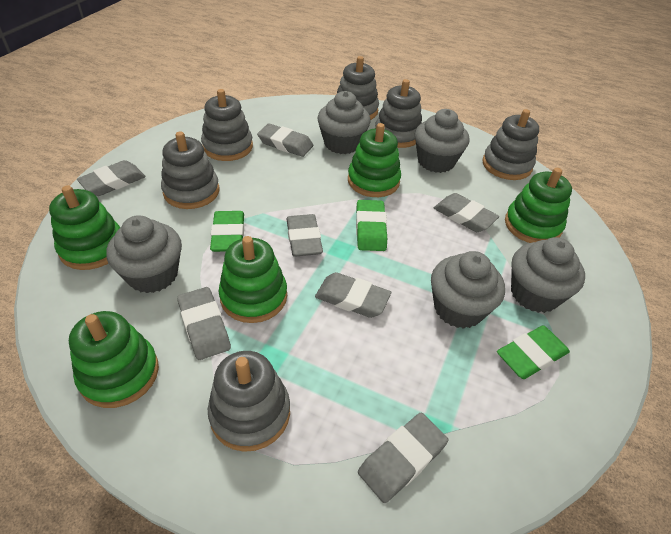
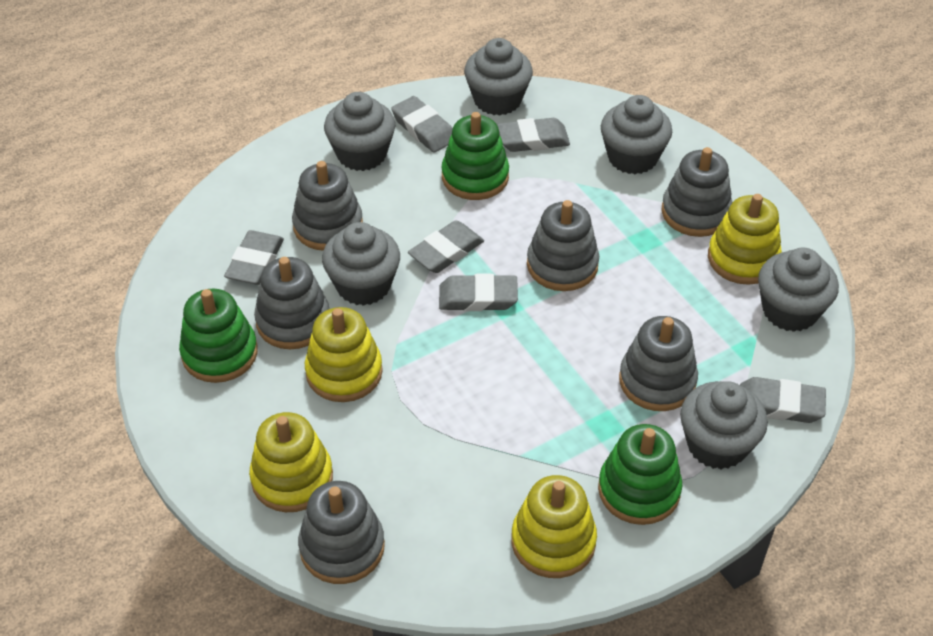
green eraser: 3 -> 0
green stacking toy: 5 -> 3
grey cupcake: 5 -> 6
grey eraser: 7 -> 6
yellow stacking toy: 0 -> 4

